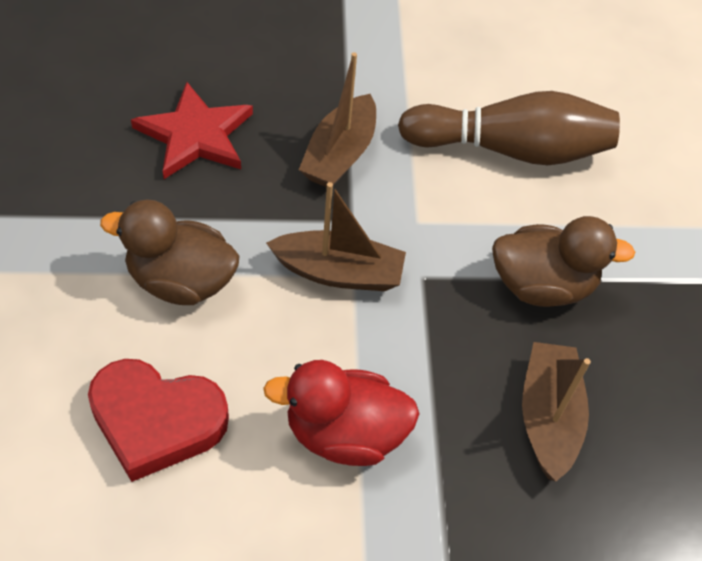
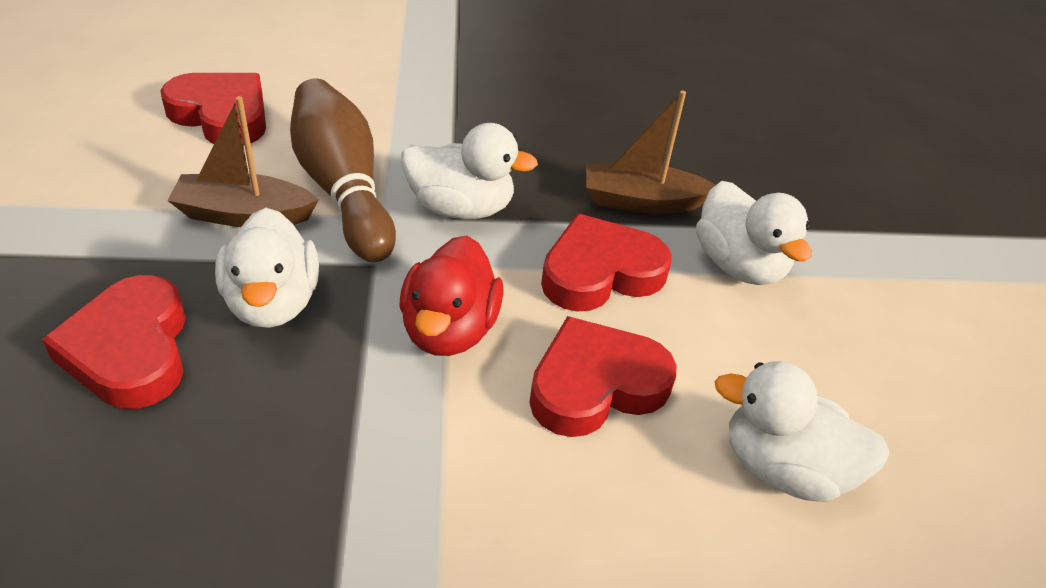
brown boat: 3 -> 2
brown duck: 2 -> 0
red heart: 1 -> 4
red star: 1 -> 0
white duck: 0 -> 4

